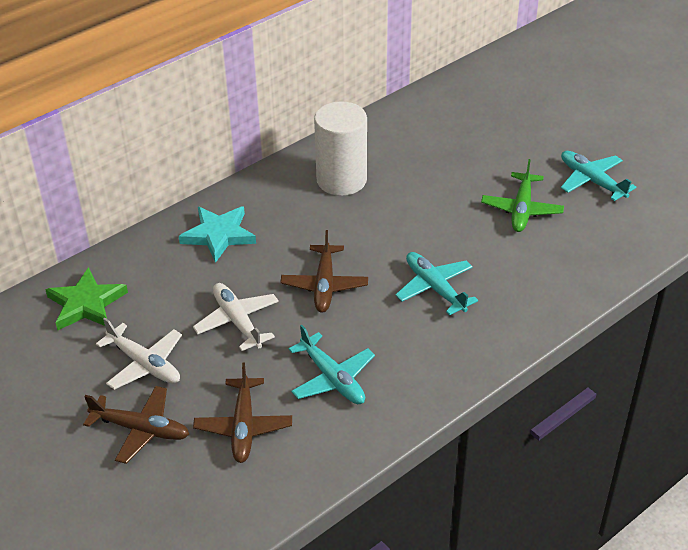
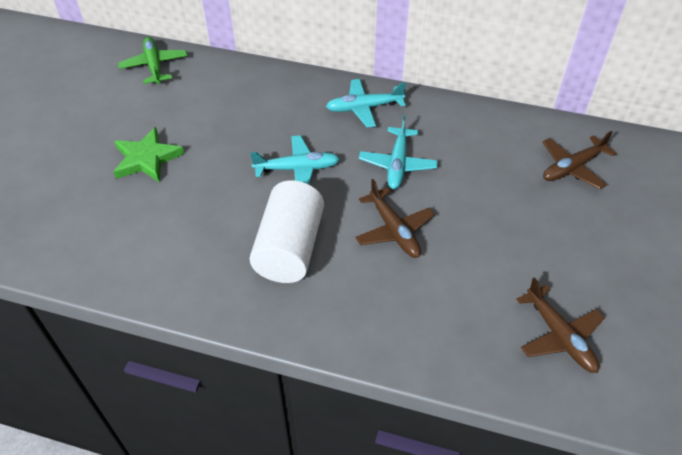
turquoise star: 1 -> 0
white plane: 2 -> 0

